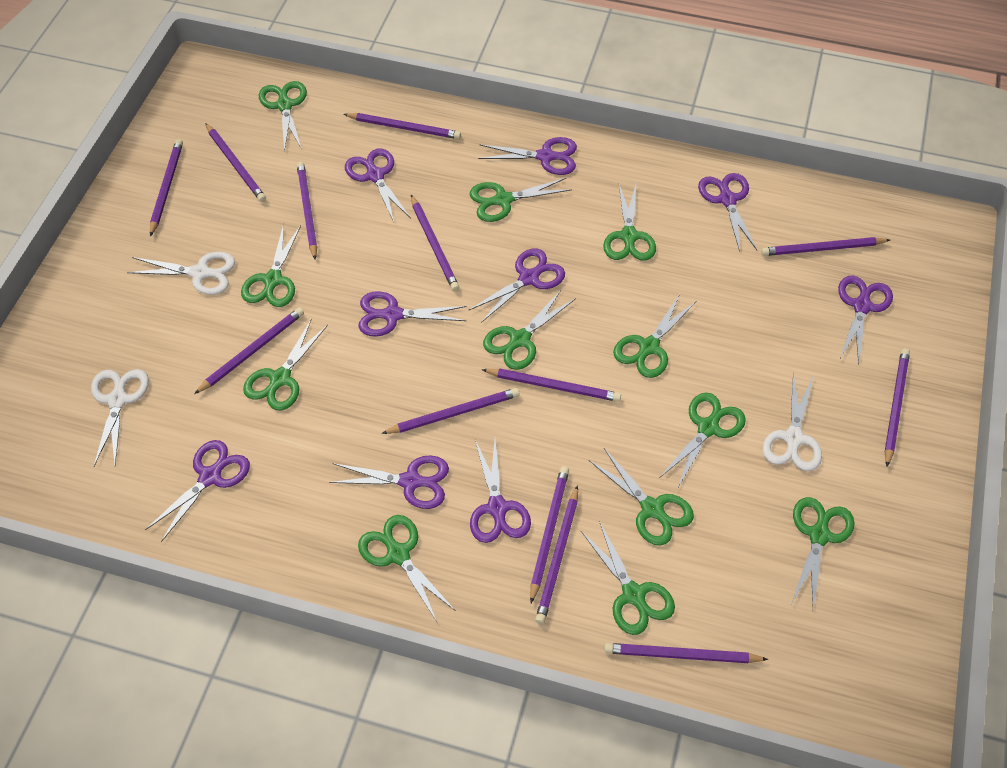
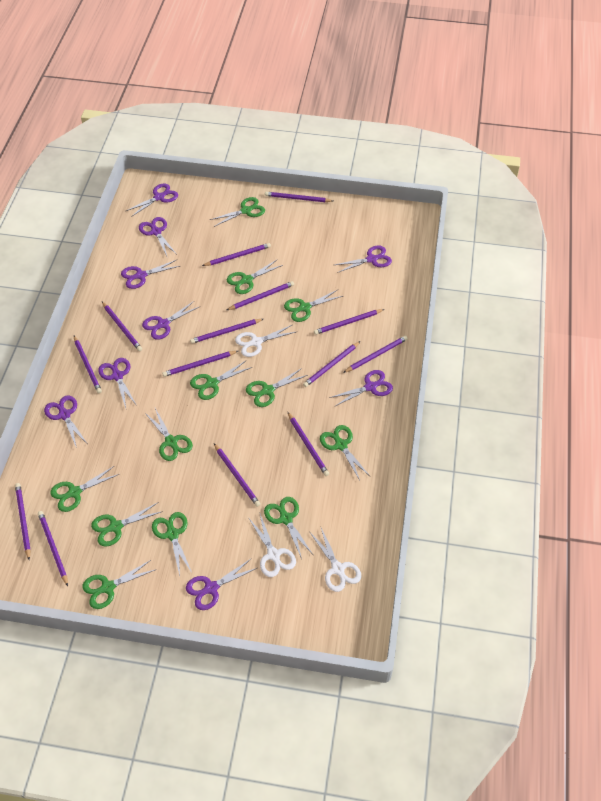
purple pencil: 13 -> 14

